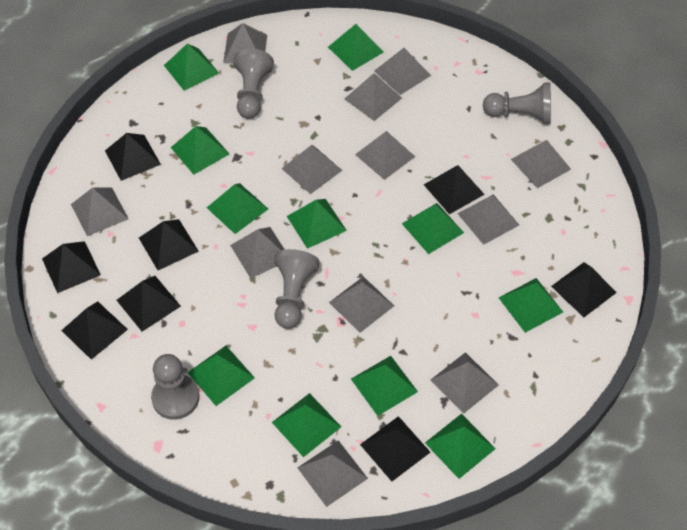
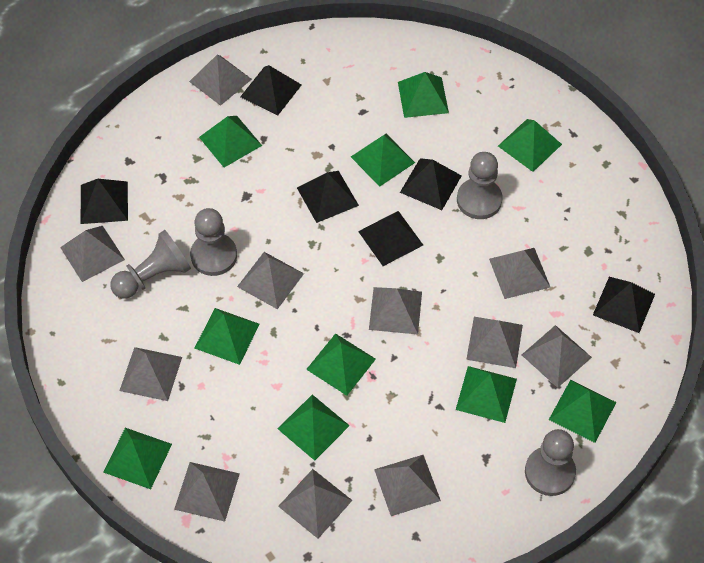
black pyramid: 8 -> 6
green pyramid: 11 -> 10
grey pyramid: 12 -> 11

